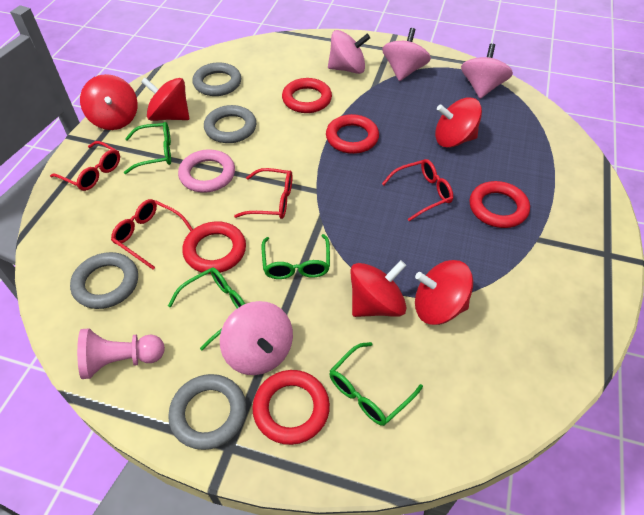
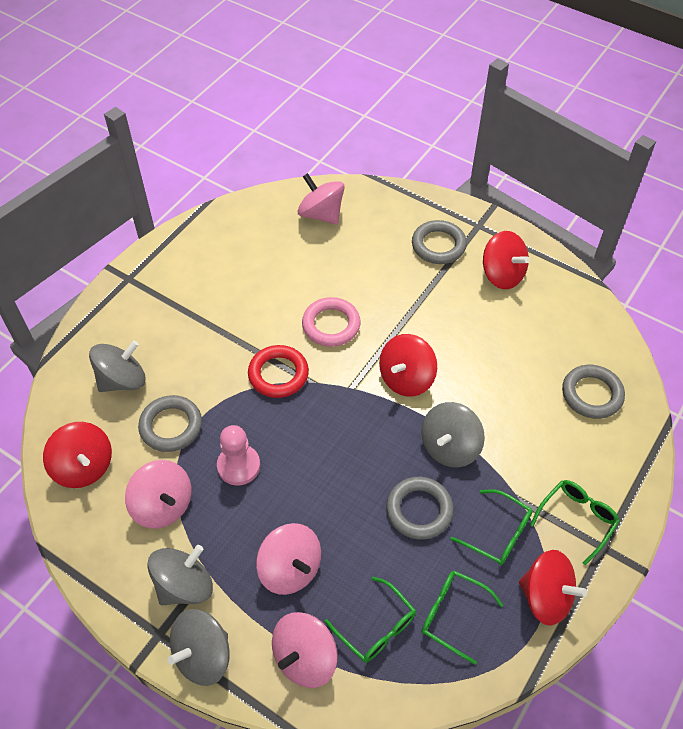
grey spinning top: 0 -> 4
red glasses: 4 -> 0
red ring: 5 -> 1
red spinning top: 5 -> 4

